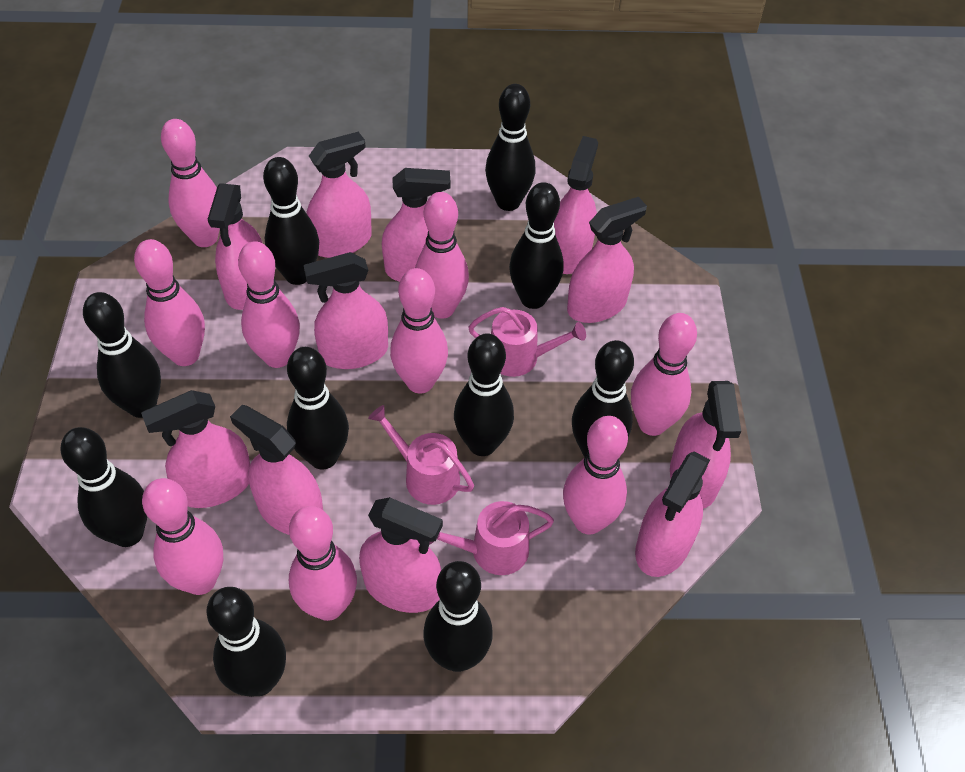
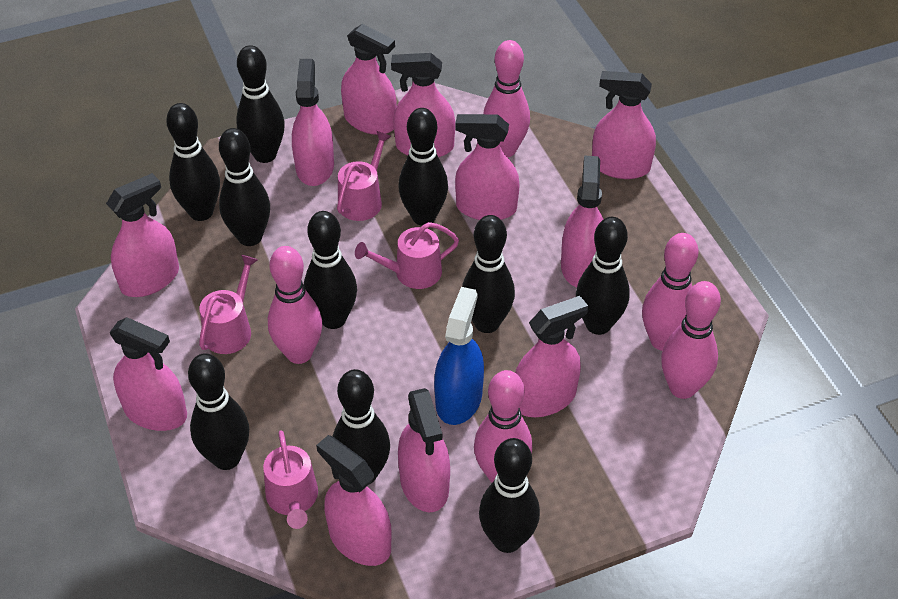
blue spray bottle: 0 -> 1
pink bowling pin: 9 -> 5
pink watering can: 3 -> 4

